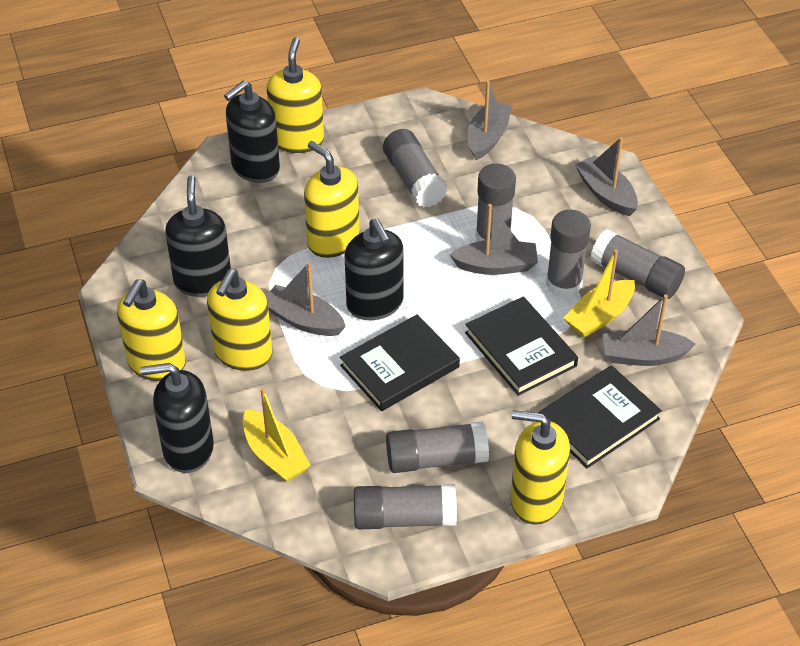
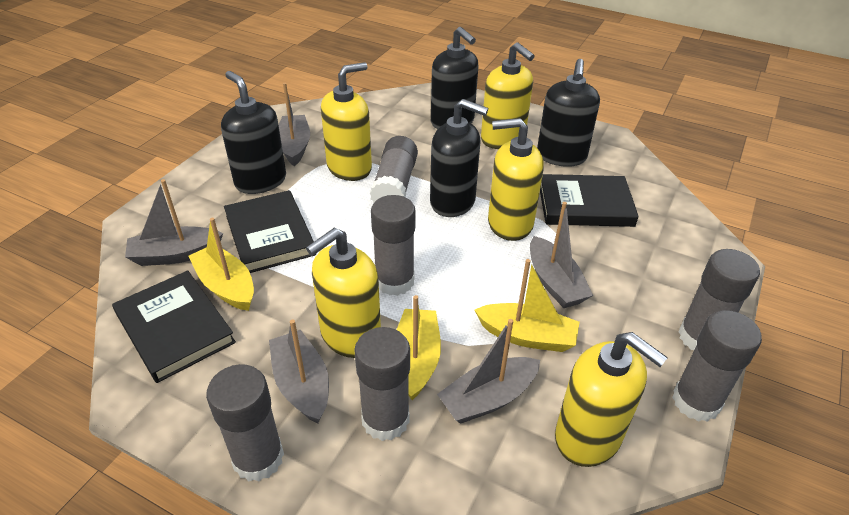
yellow boat: 2 -> 3

